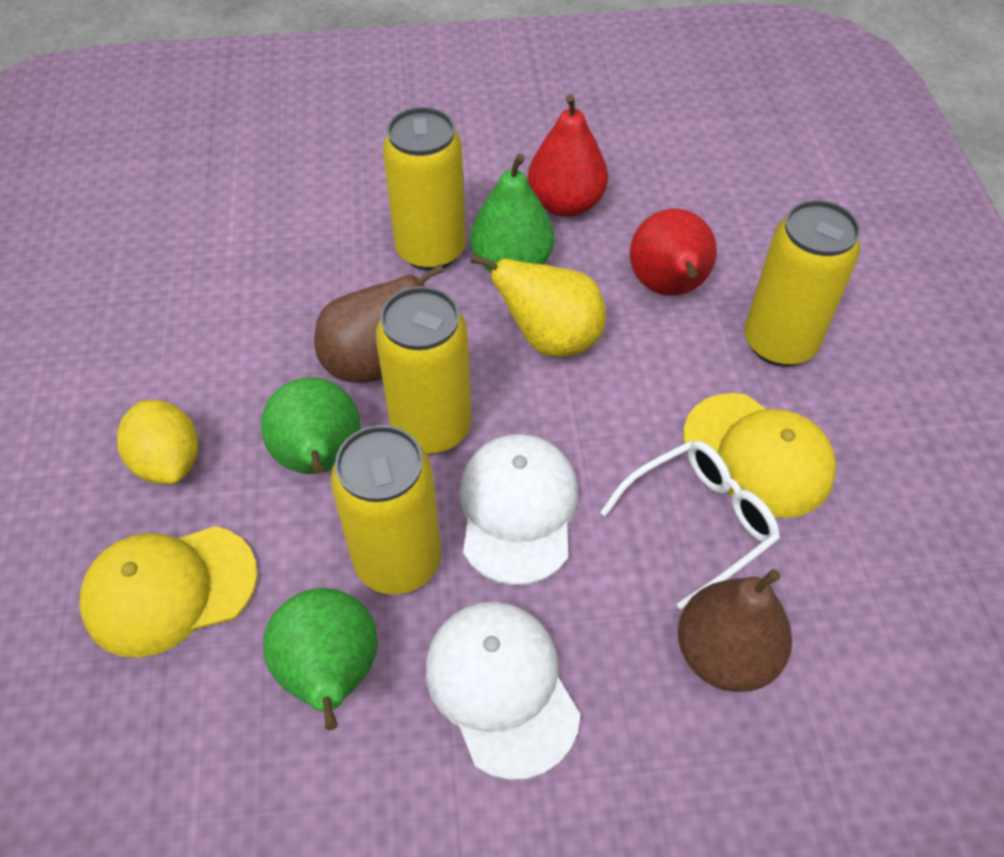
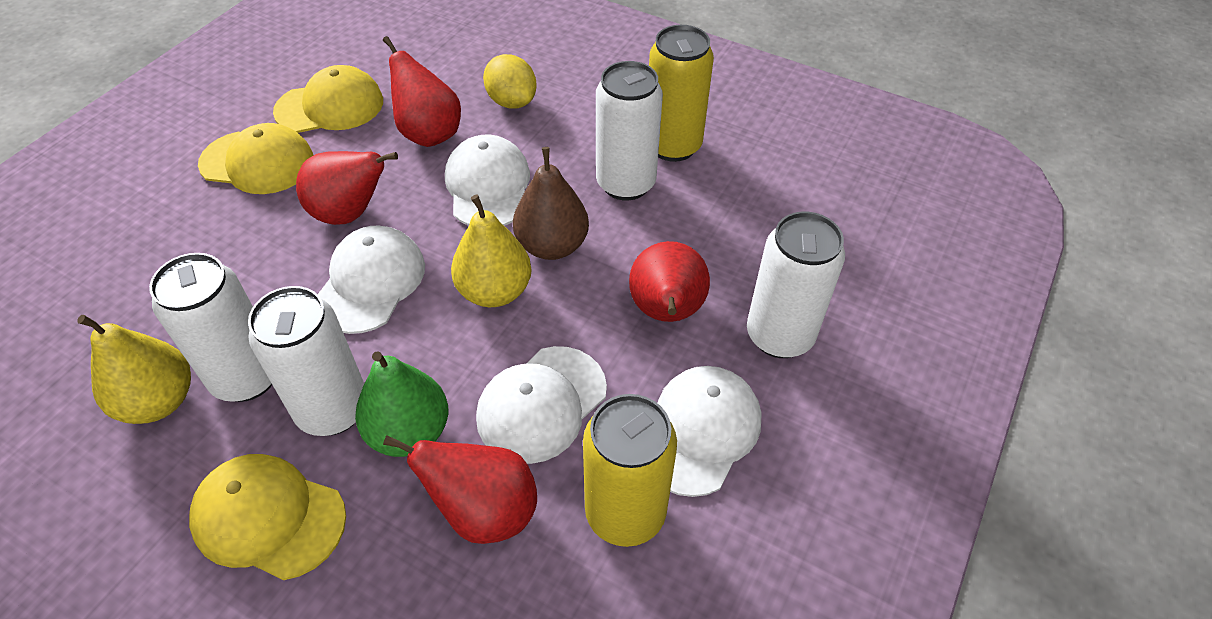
brown pear: 2 -> 1
green pear: 3 -> 1
red pear: 2 -> 4
white can: 0 -> 4
white cap: 2 -> 4
white glasses: 1 -> 0
yellow can: 4 -> 2
yellow cap: 2 -> 3
yellow pear: 1 -> 2

